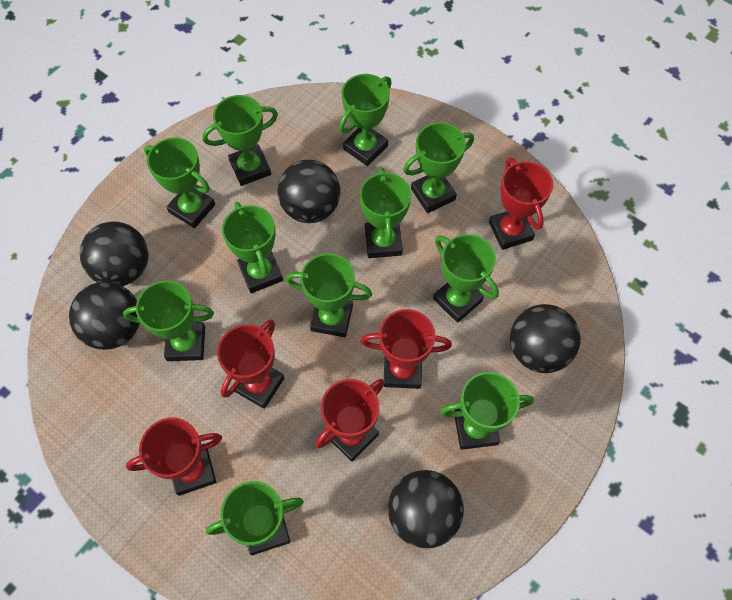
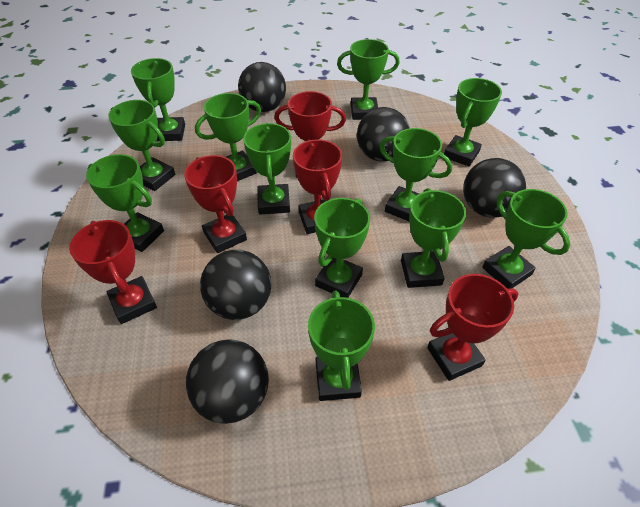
green trophy: 11 -> 12

